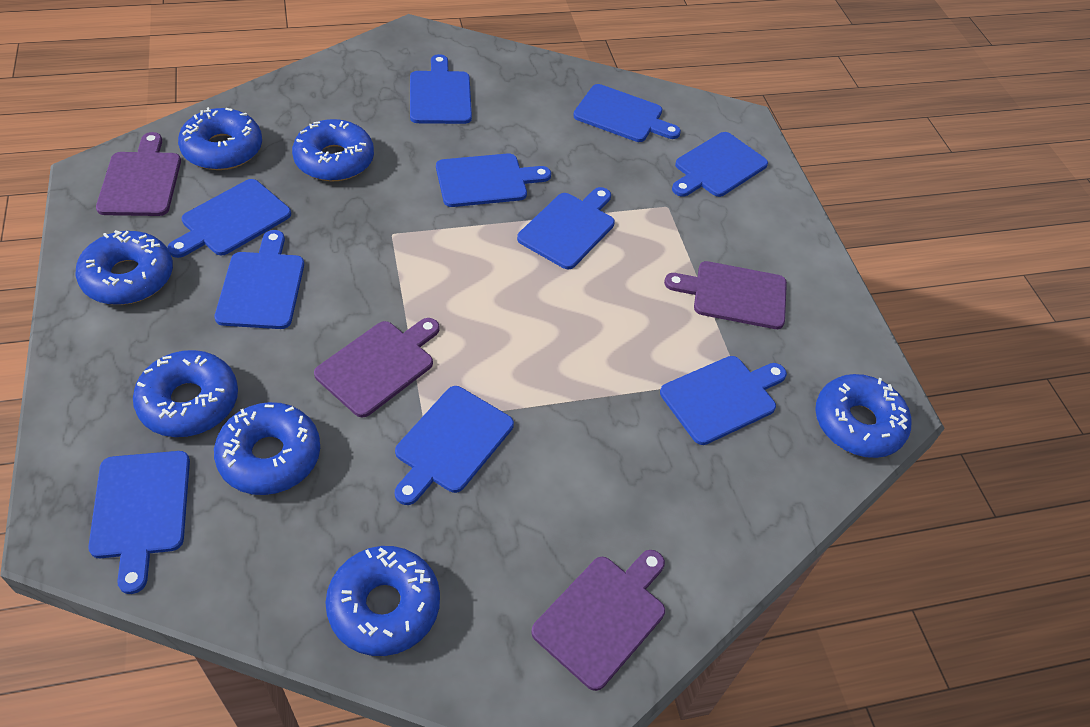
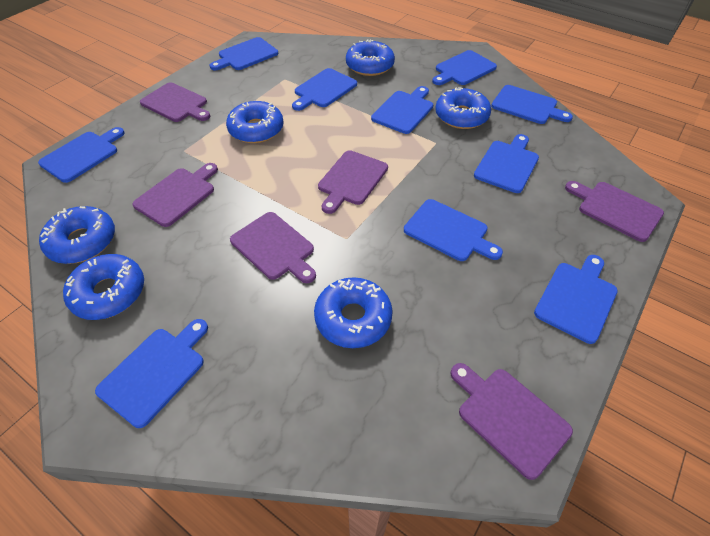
blue donut: 7 -> 6
purple cutting board: 4 -> 6

